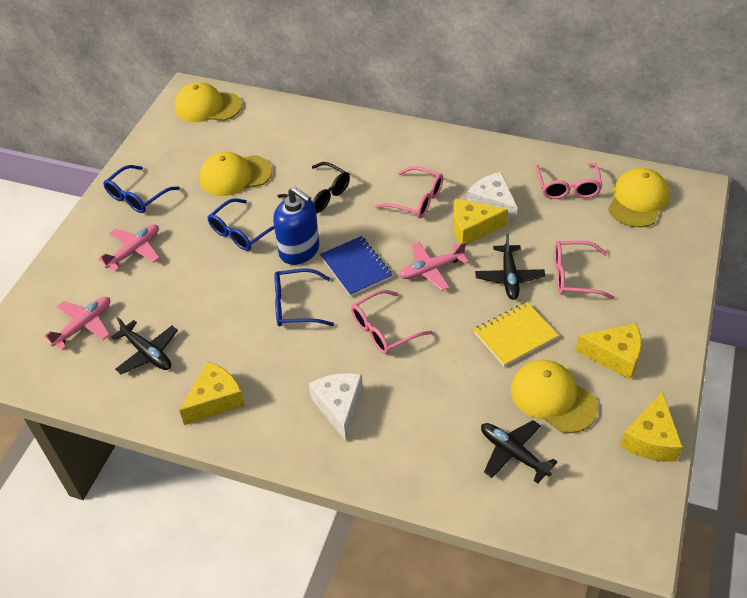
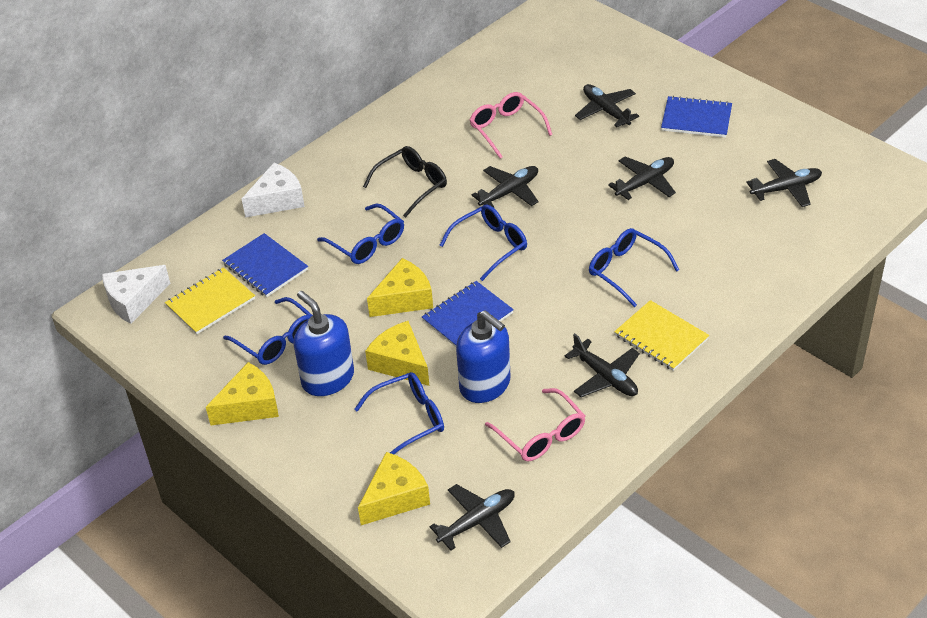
black plane: 3 -> 6
blue glasses: 3 -> 5
blue notebook: 1 -> 3
blue soap dispenser: 1 -> 2
pink glasses: 4 -> 2
pink plane: 3 -> 0
yellow cap: 4 -> 0
yellow notebook: 1 -> 2

